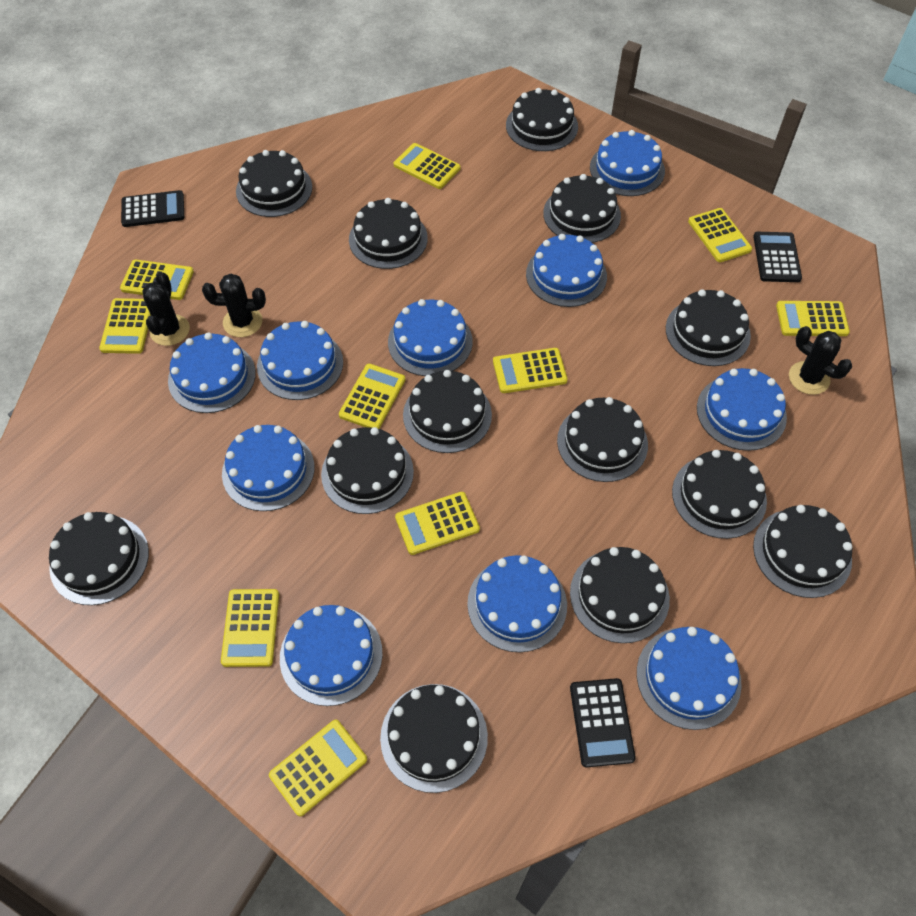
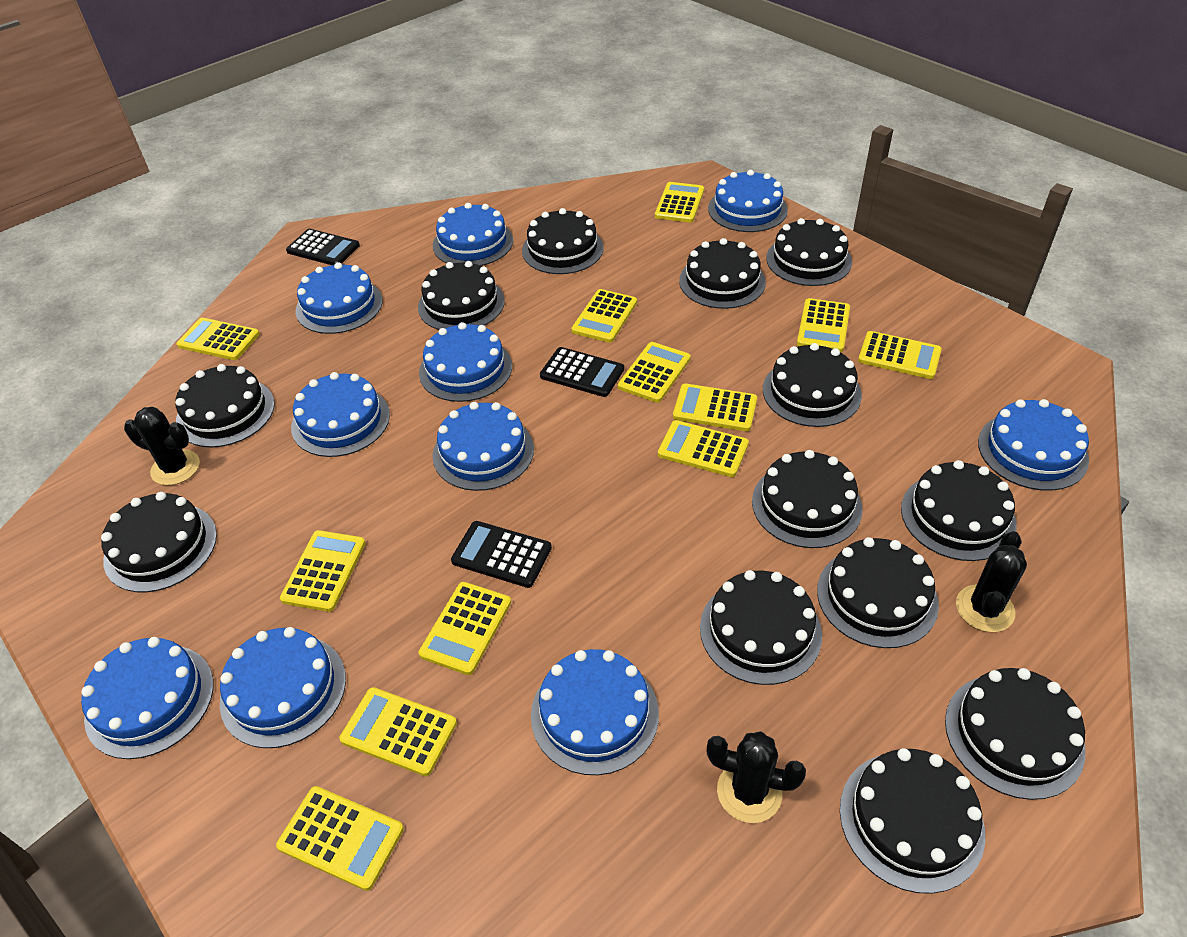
yellow calculator: 10 -> 12

